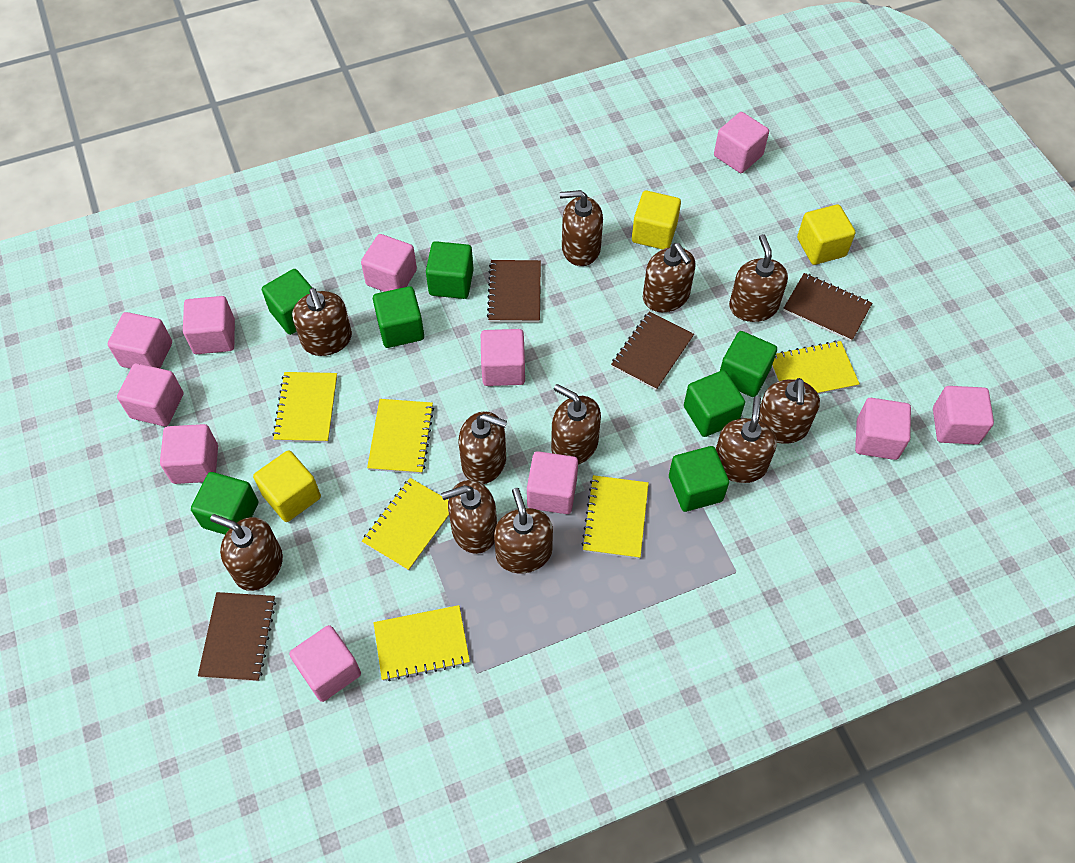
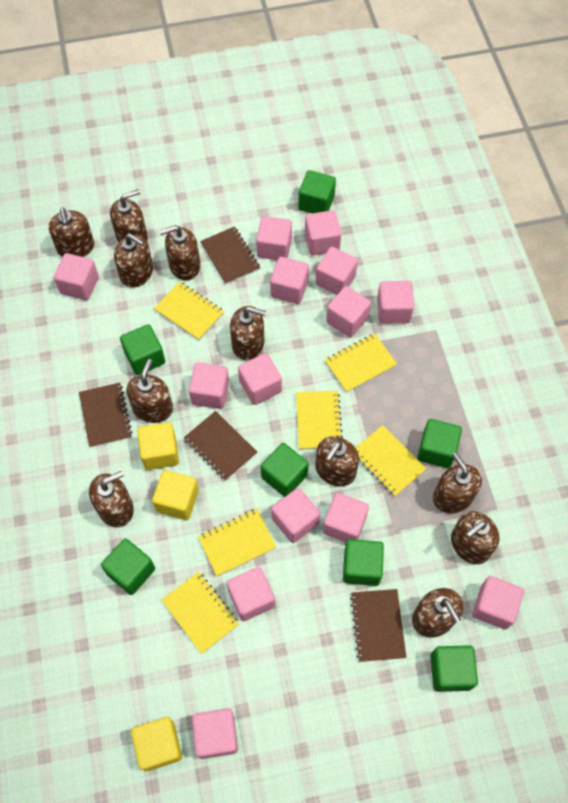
pink cube: 11 -> 14

